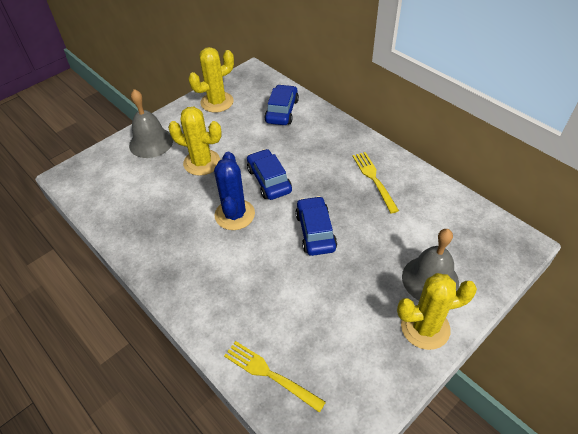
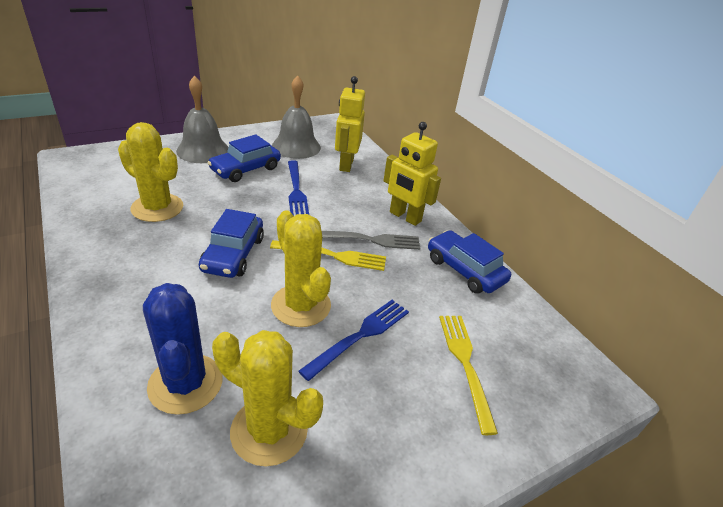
blue fork: 0 -> 2
grey fork: 0 -> 1
yellow robot: 0 -> 2

